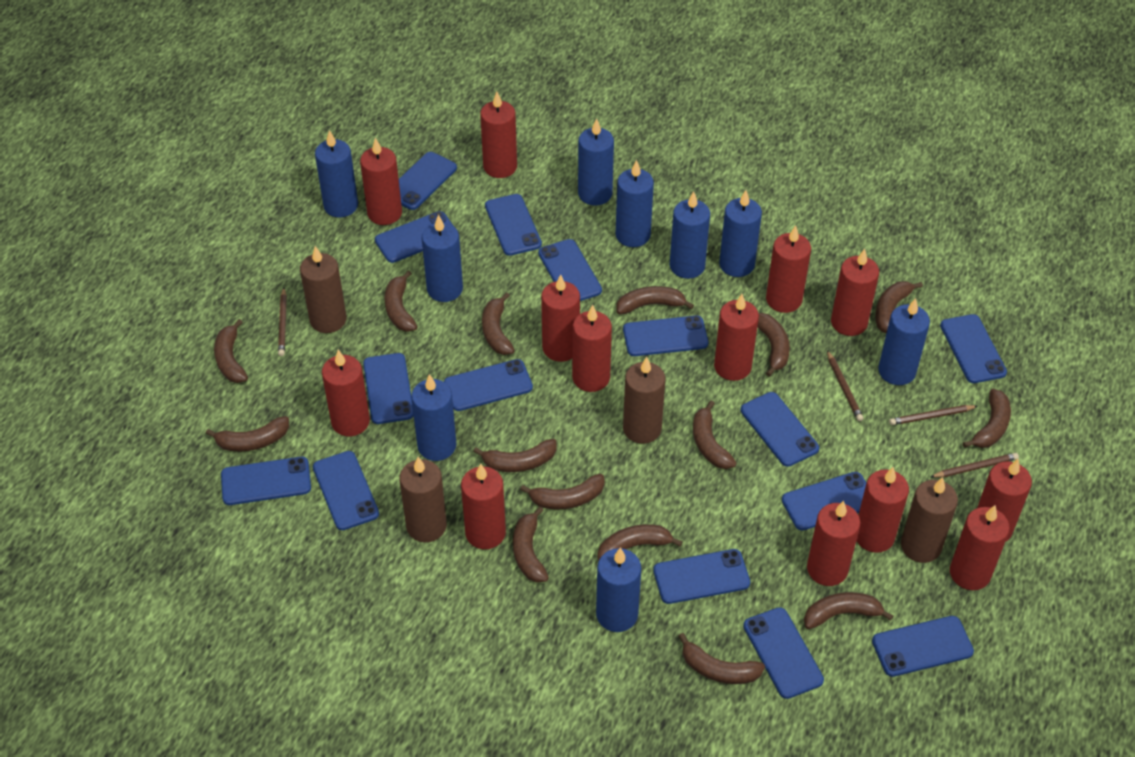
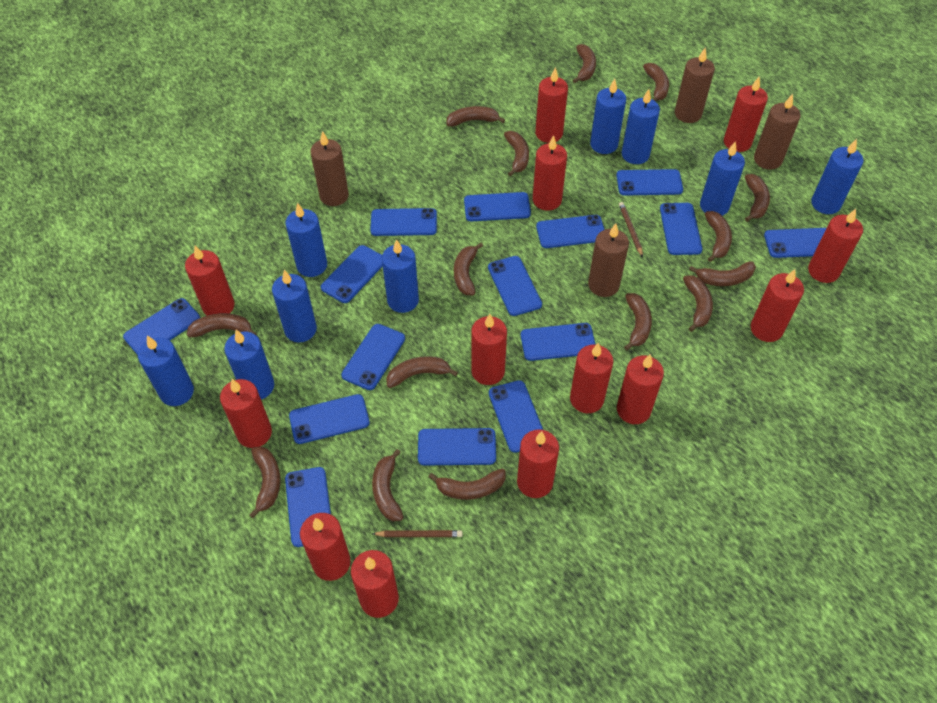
brown pencil: 4 -> 2

